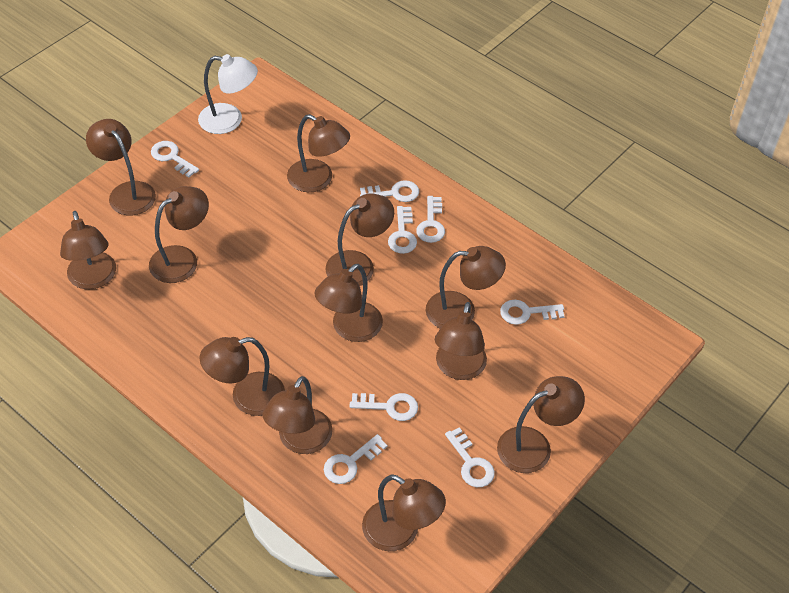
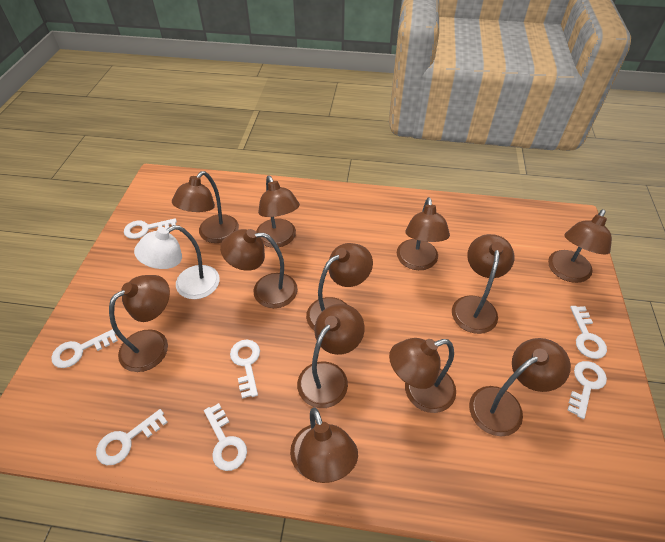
white key: 8 -> 7

